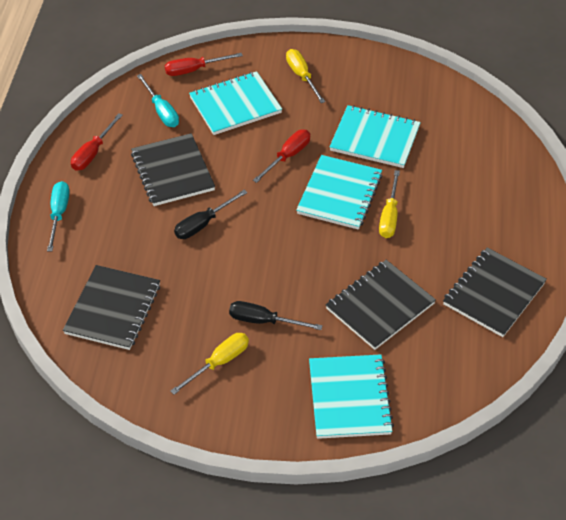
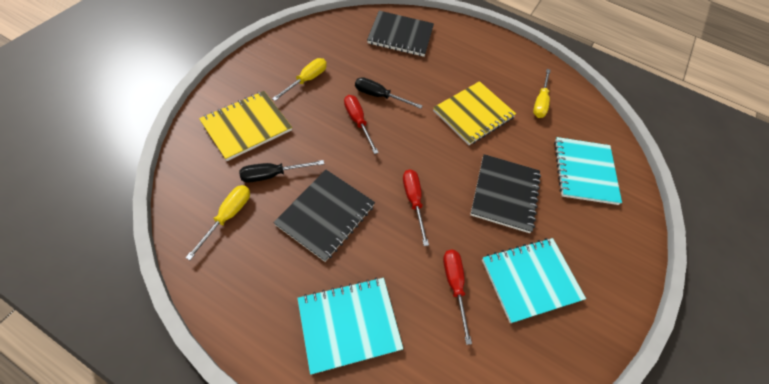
black notebook: 4 -> 3
turquoise notebook: 4 -> 3
turquoise screwdriver: 2 -> 0
yellow notebook: 0 -> 2

